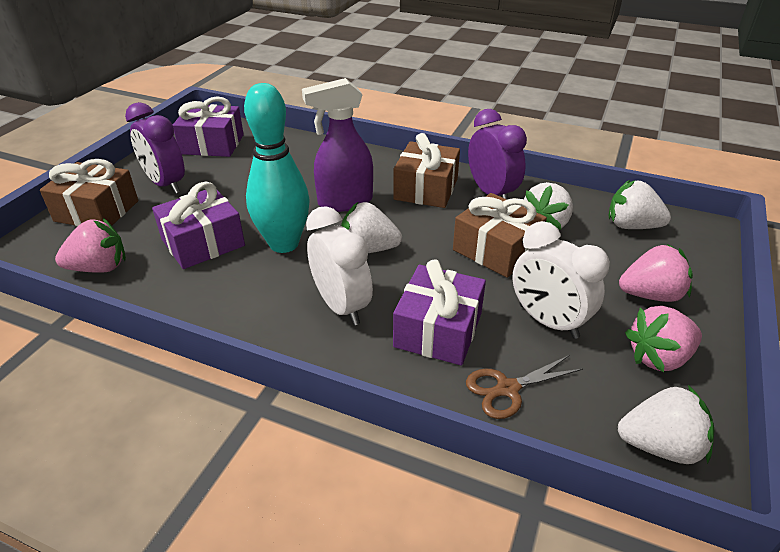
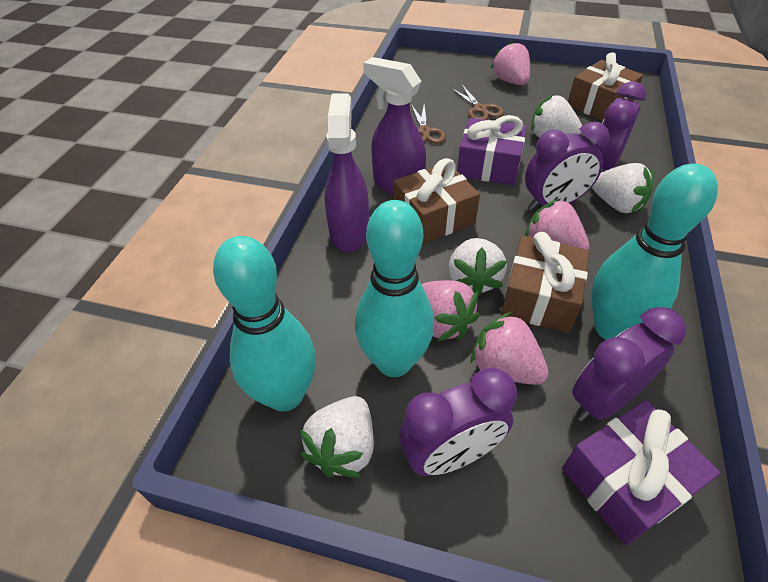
brown scissors: 1 -> 2
pink strawberry: 3 -> 4
purple clock: 2 -> 4
purple gift: 3 -> 2
purple spray bottle: 1 -> 2
turquoise bowling pin: 1 -> 3
white clock: 2 -> 0

